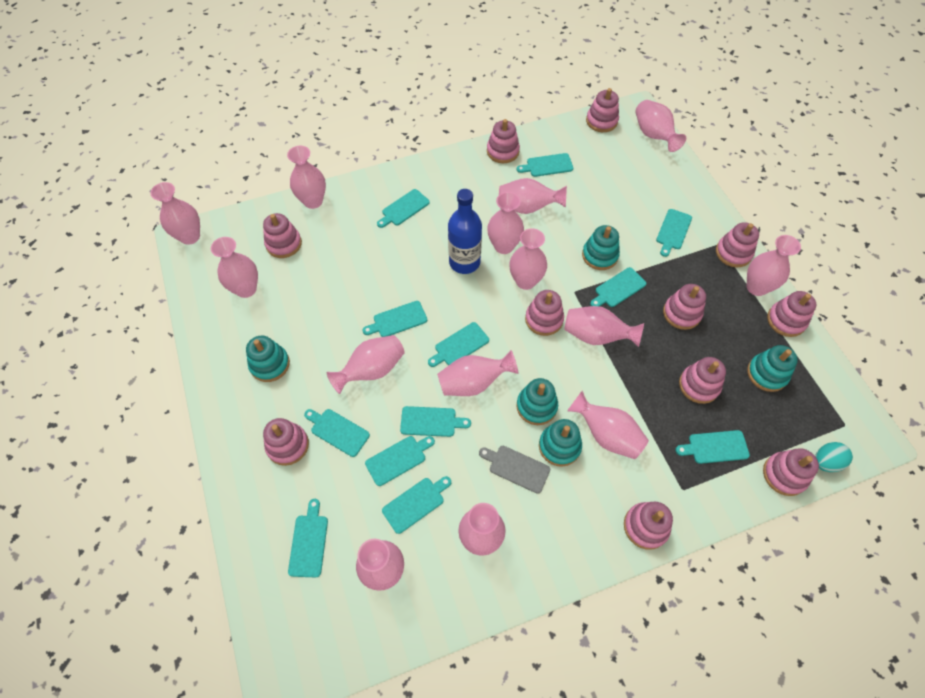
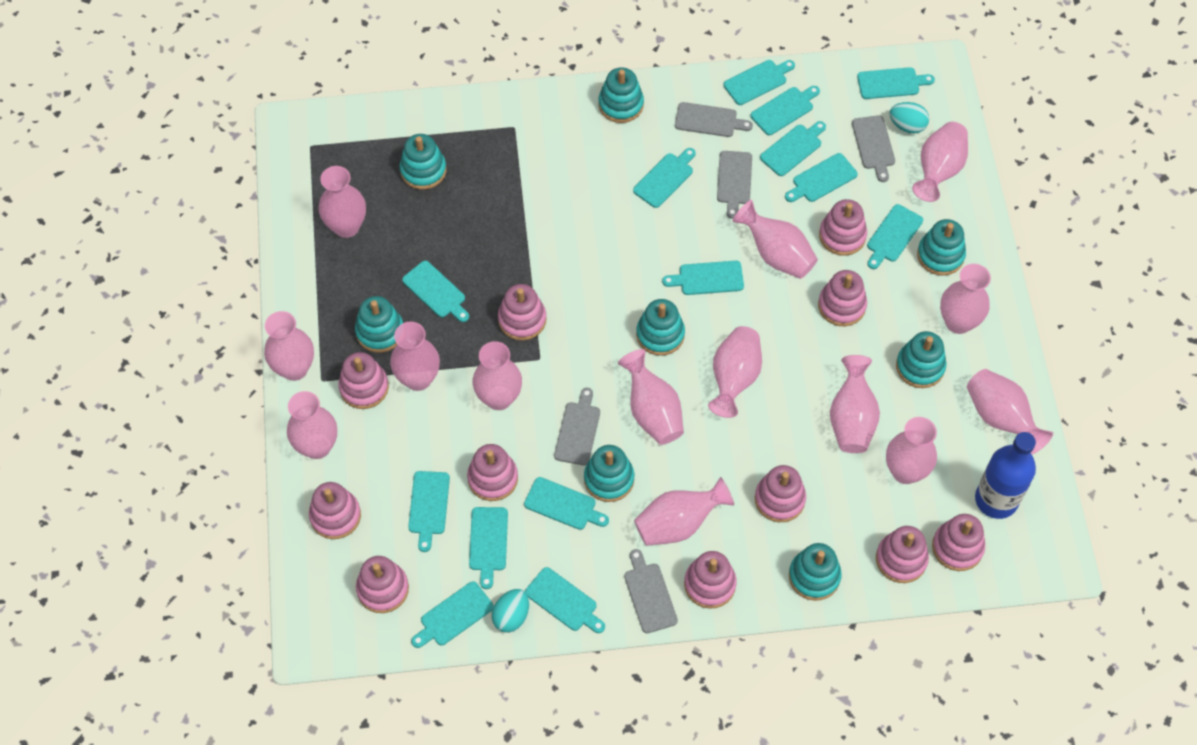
grey cutting board: 1 -> 5
turquoise cutting board: 12 -> 14
turquoise egg: 1 -> 2
turquoise stacking toy: 5 -> 8

